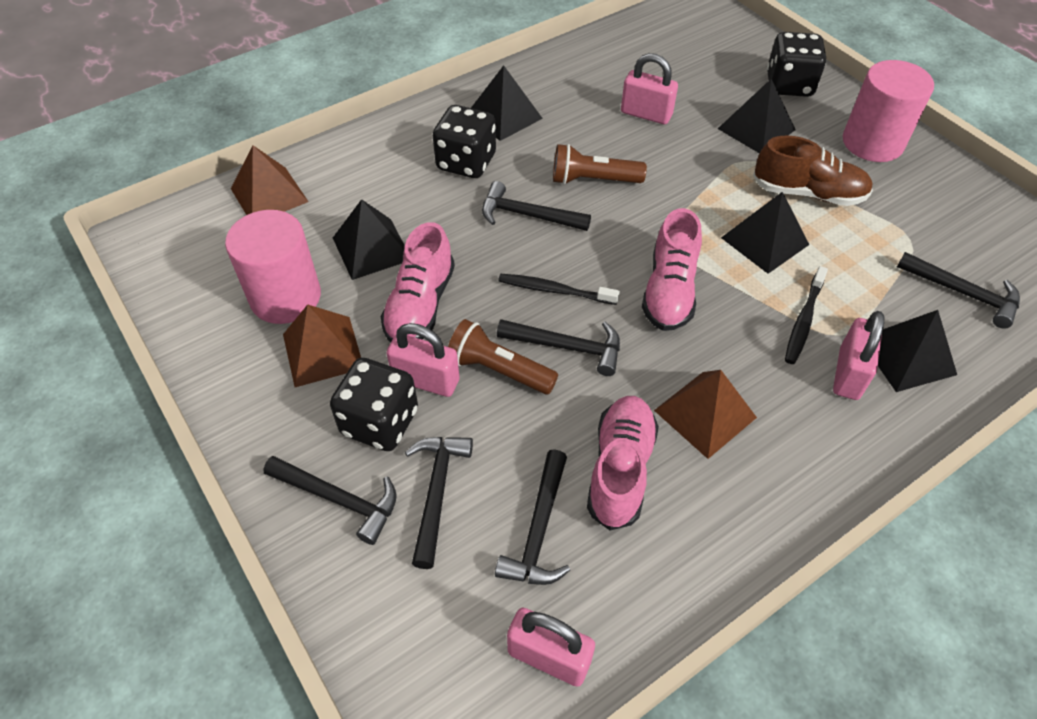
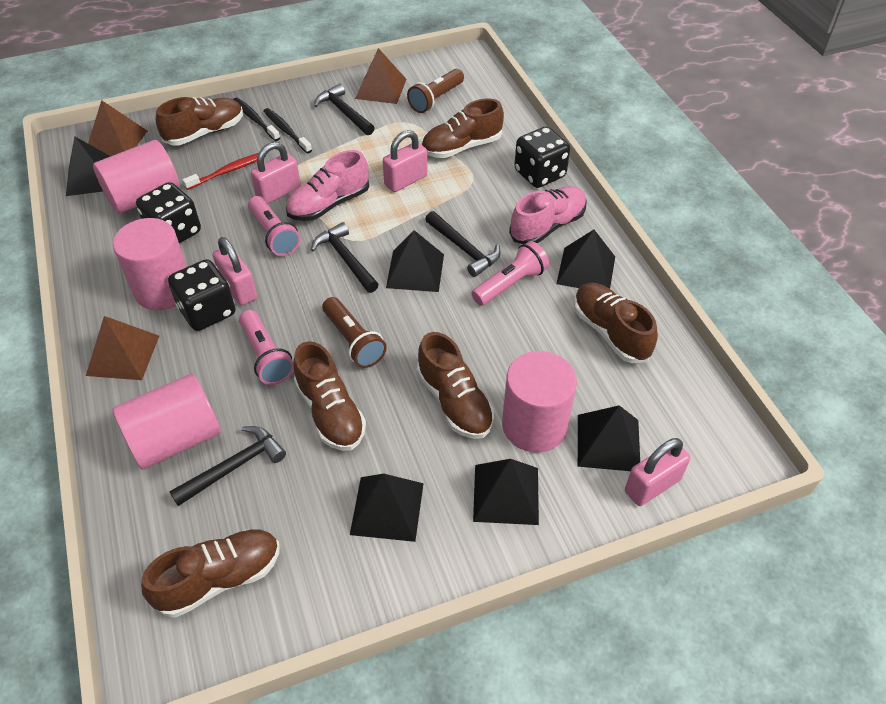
black hammer: 6 -> 4
black pyramid: 5 -> 6
brown shoe: 1 -> 6
pink cylinder: 2 -> 4
pink flashlight: 0 -> 3
pink shoe: 3 -> 2
red toothbrush: 0 -> 1

